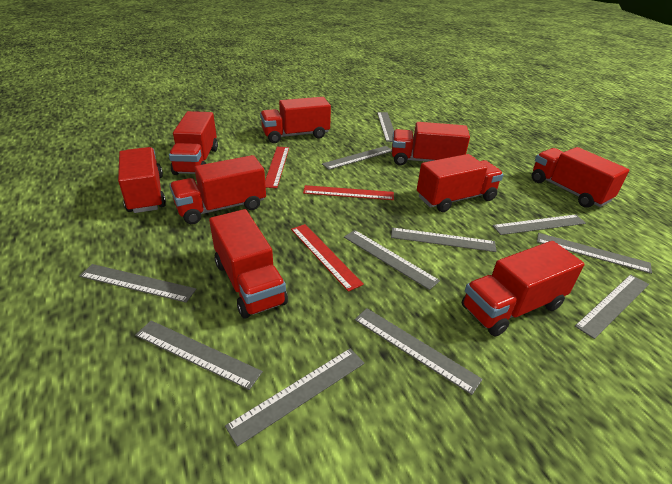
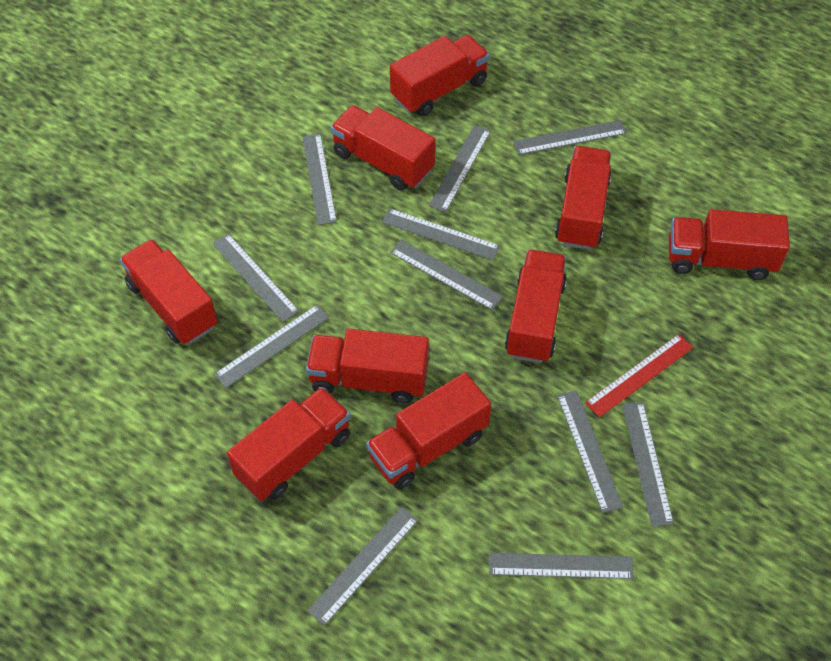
red ruler: 3 -> 1

